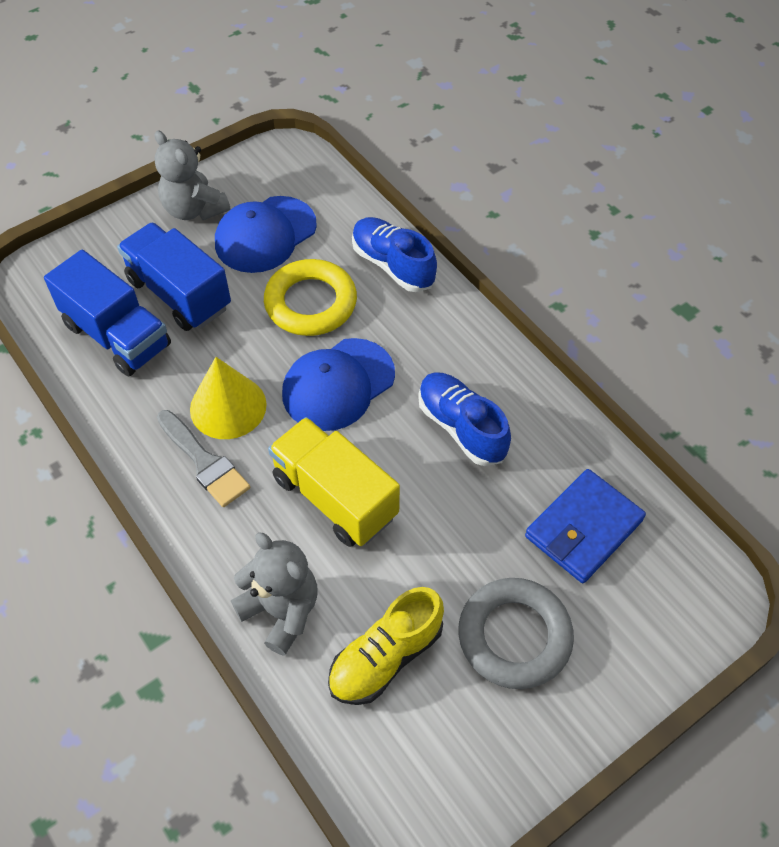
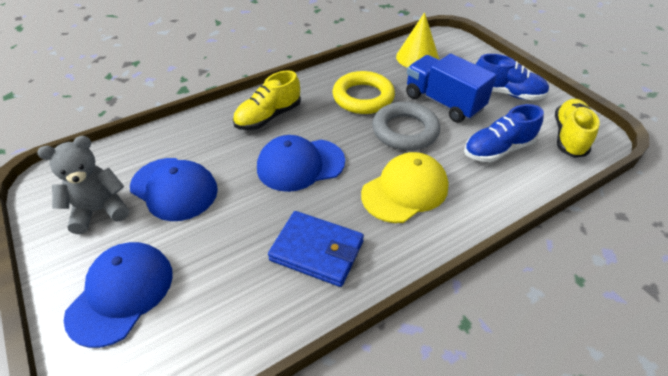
blue cap: 2 -> 3
blue truck: 2 -> 1
grey brush: 1 -> 0
grey teddy bear: 2 -> 1
yellow cap: 0 -> 1
yellow shoe: 1 -> 2
yellow truck: 1 -> 0

